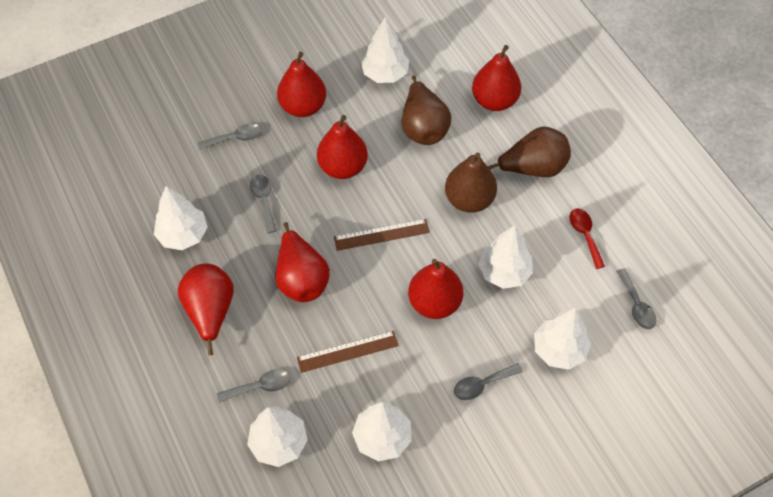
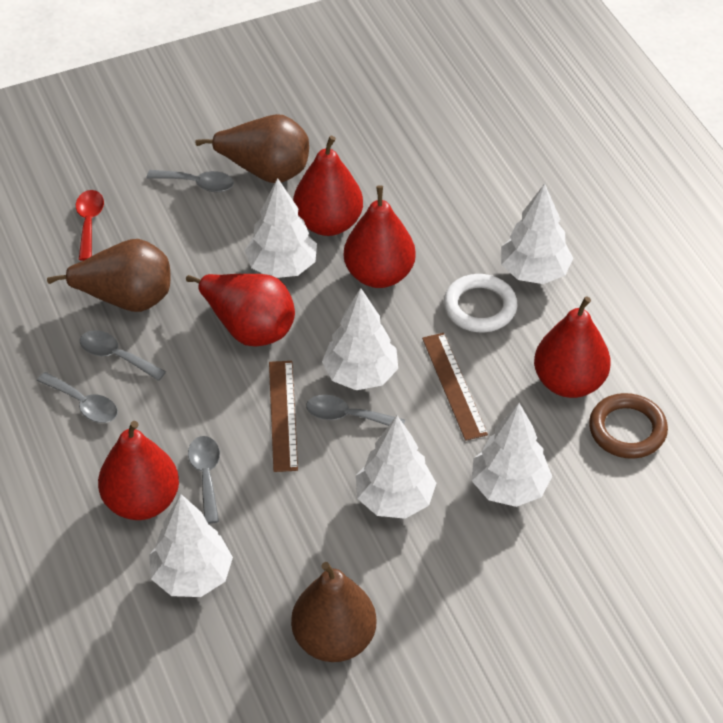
brown ring: 0 -> 1
red pear: 6 -> 5
white ring: 0 -> 1

